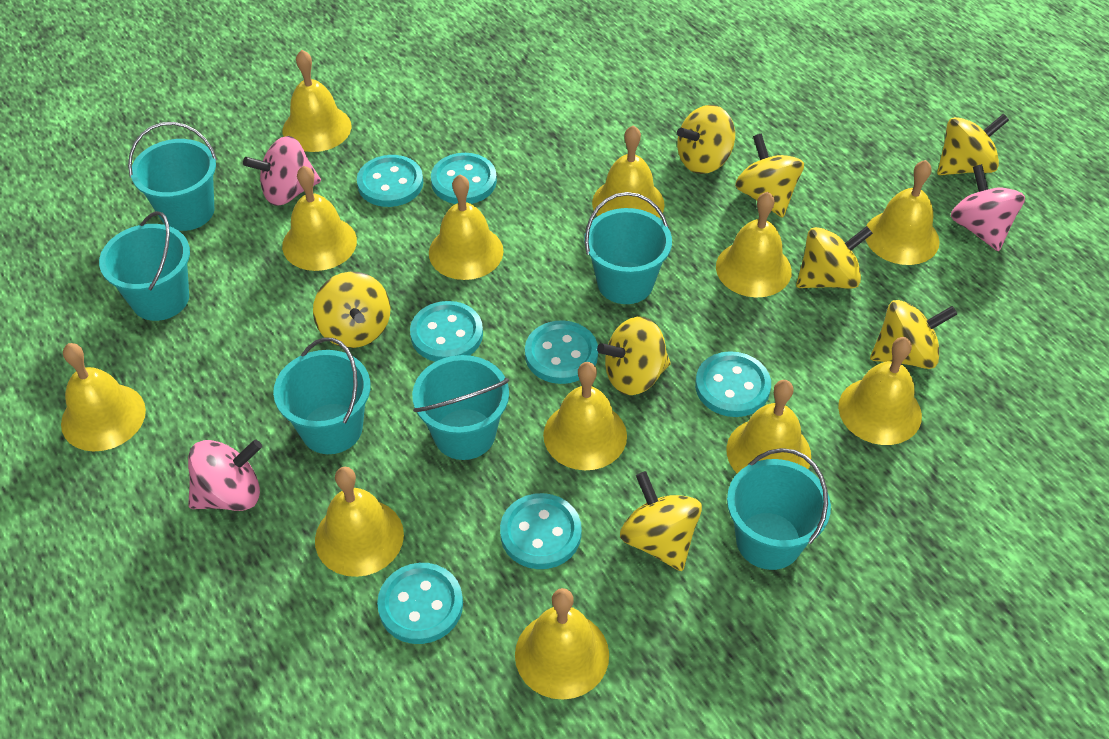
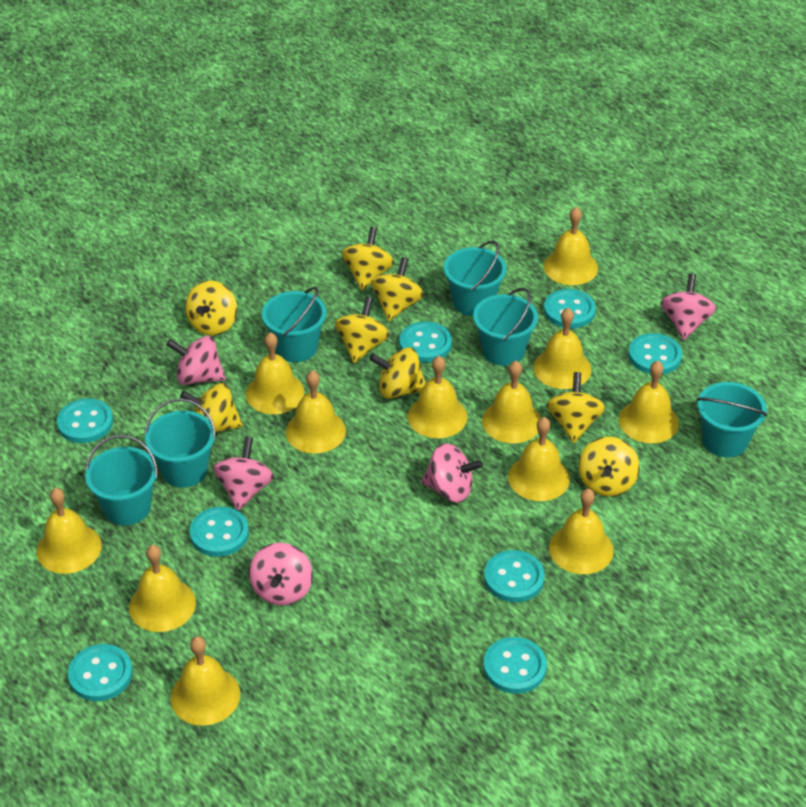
pink spinning top: 3 -> 5
turquoise button: 7 -> 8

